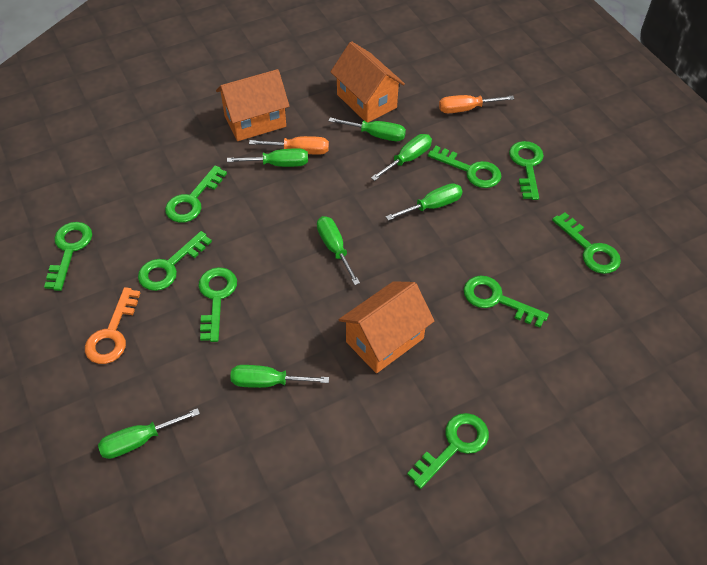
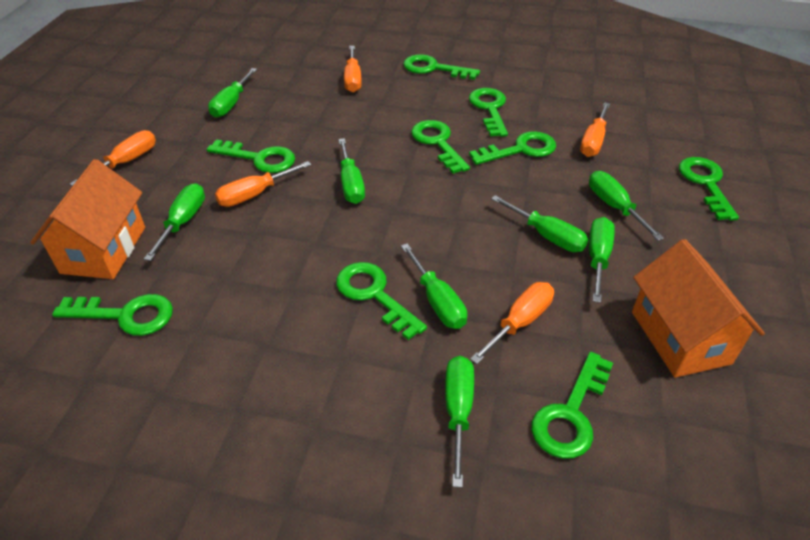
green screwdriver: 7 -> 8
orange house: 3 -> 2
orange key: 1 -> 0
orange screwdriver: 2 -> 5

